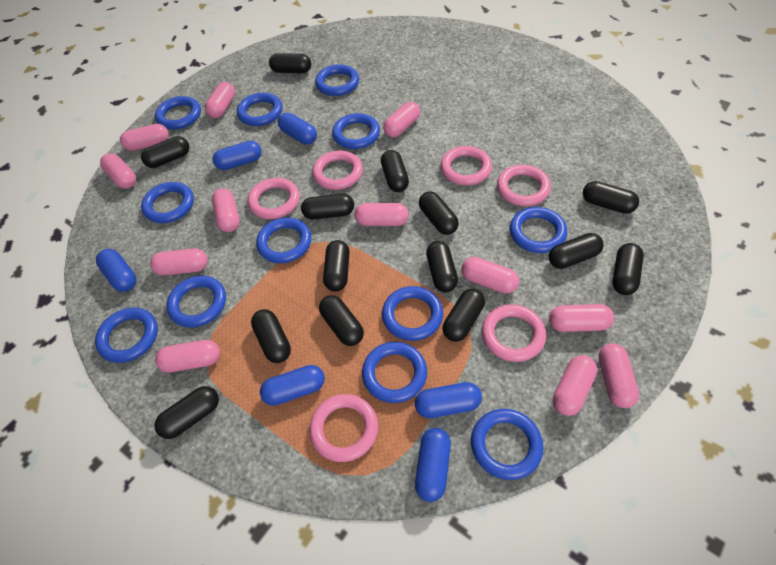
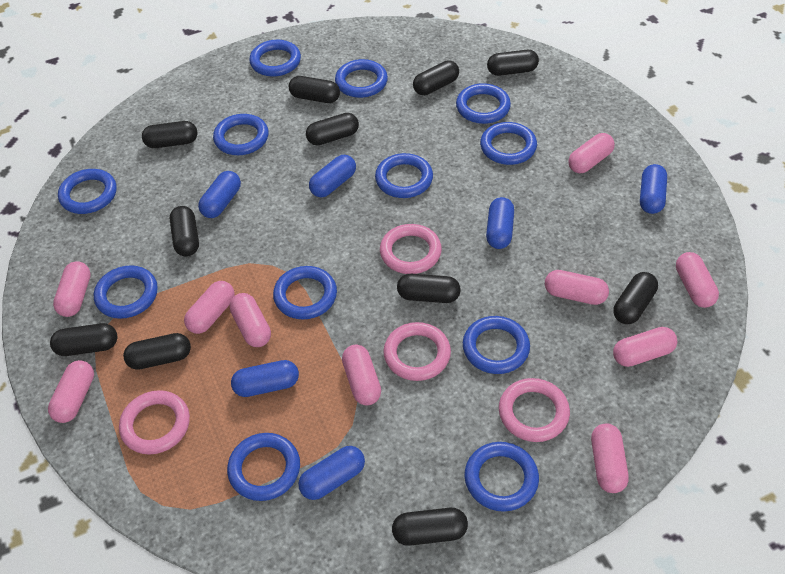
black capsule: 14 -> 11
pink capsule: 12 -> 10
pink ring: 6 -> 4

